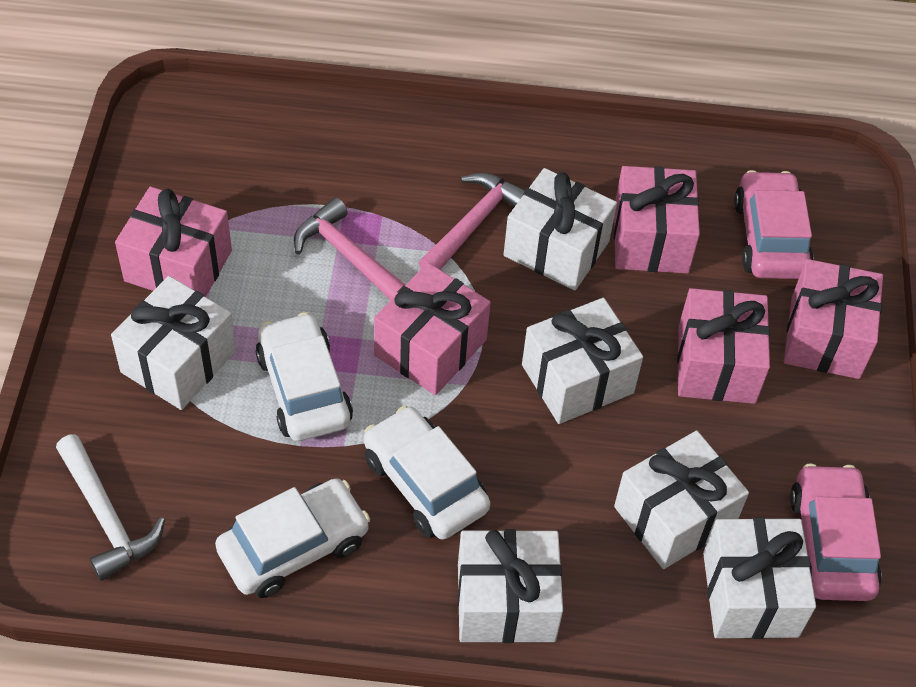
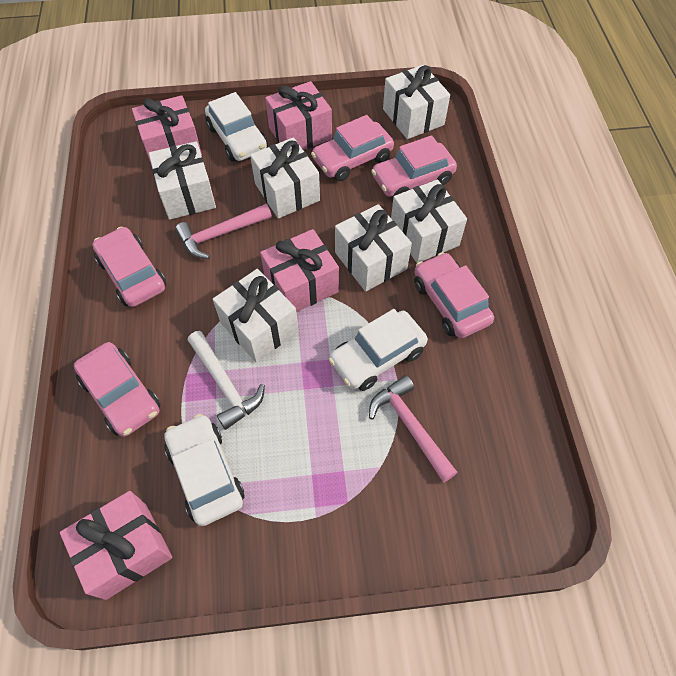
pink car: 2 -> 5
pink gift: 5 -> 4

